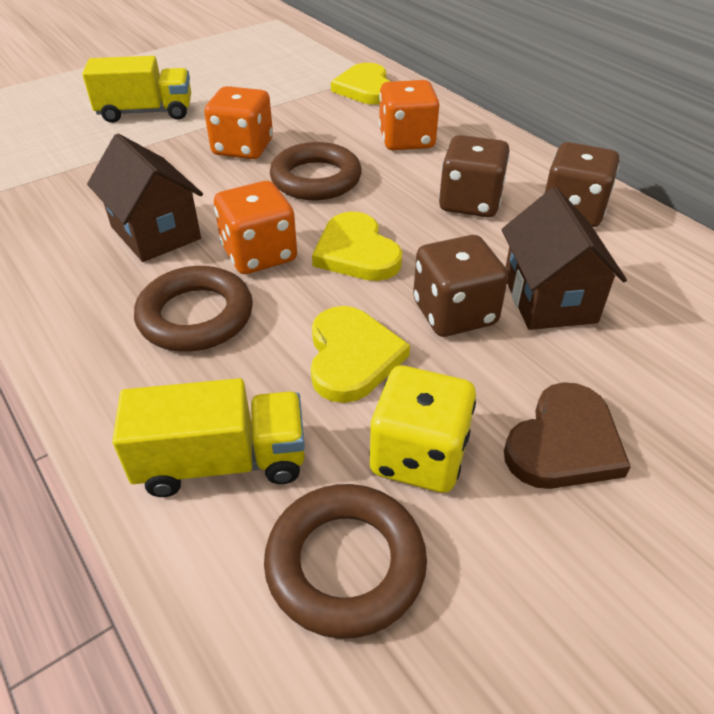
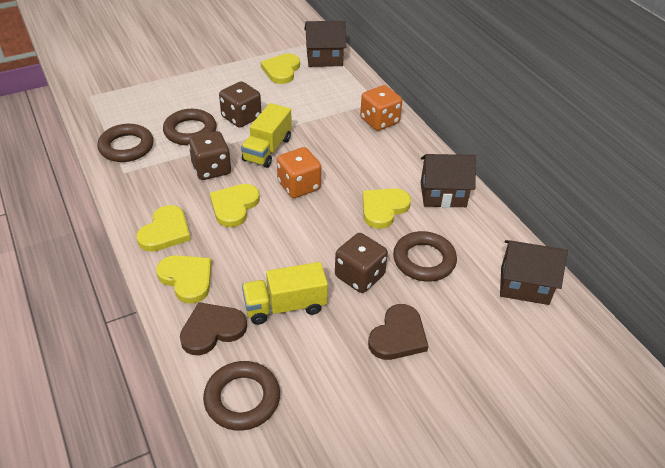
brown heart: 1 -> 2
brown house: 2 -> 3
brown ring: 3 -> 4
orange dice: 3 -> 2
yellow dice: 1 -> 0
yellow heart: 3 -> 5

